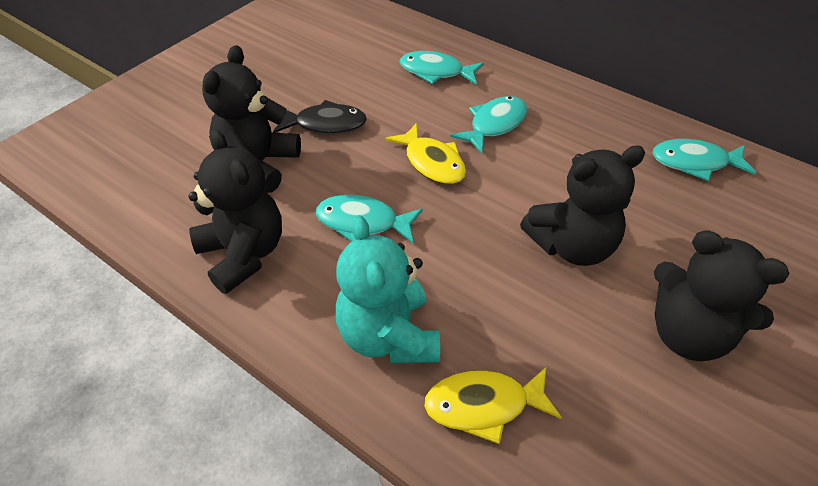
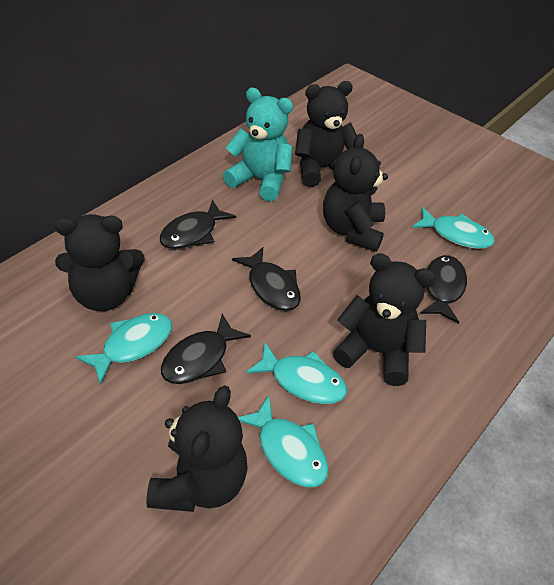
black fish: 1 -> 4
black teddy bear: 4 -> 5
yellow fish: 2 -> 0

